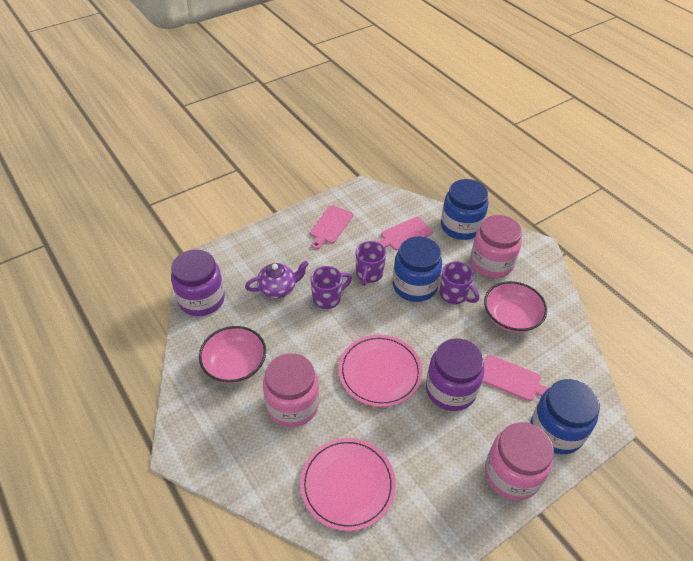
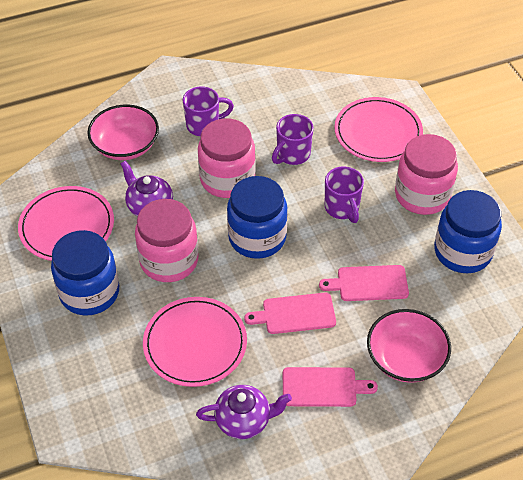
pink plate: 2 -> 3
purple jar: 2 -> 0
purple teapot: 1 -> 2

